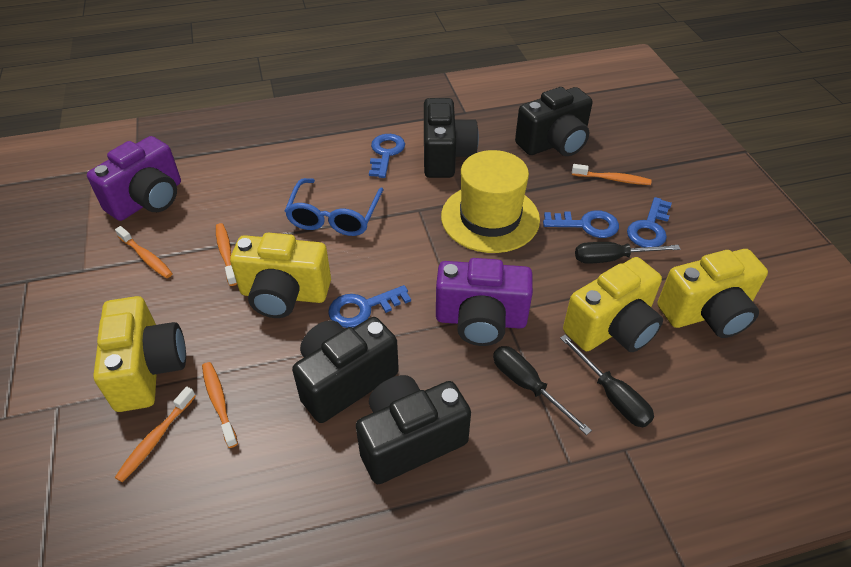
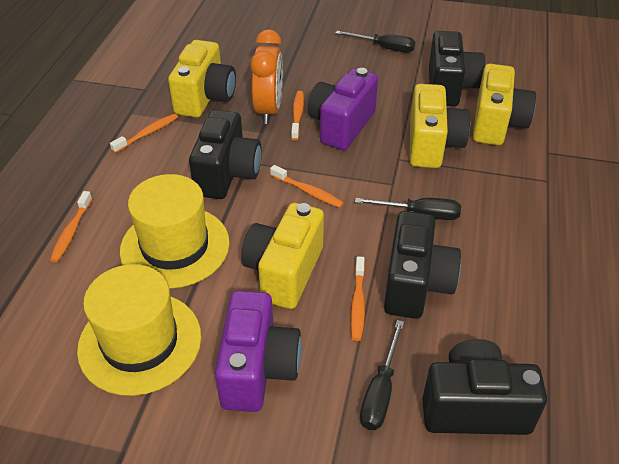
blue glasses: 1 -> 0
blue key: 4 -> 0
orange clock: 0 -> 1
yellow hat: 1 -> 2

